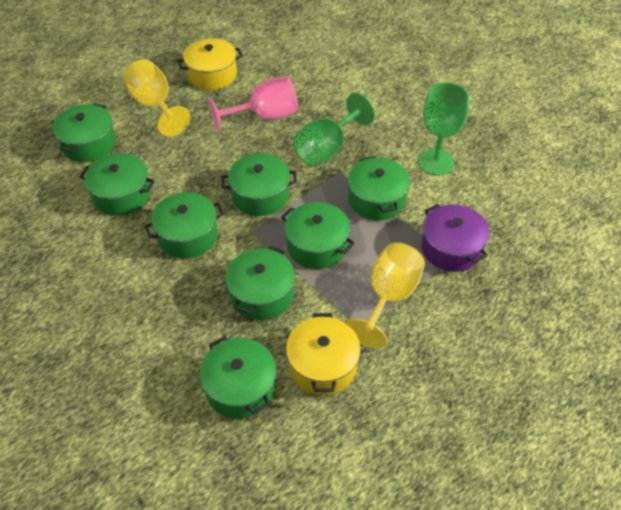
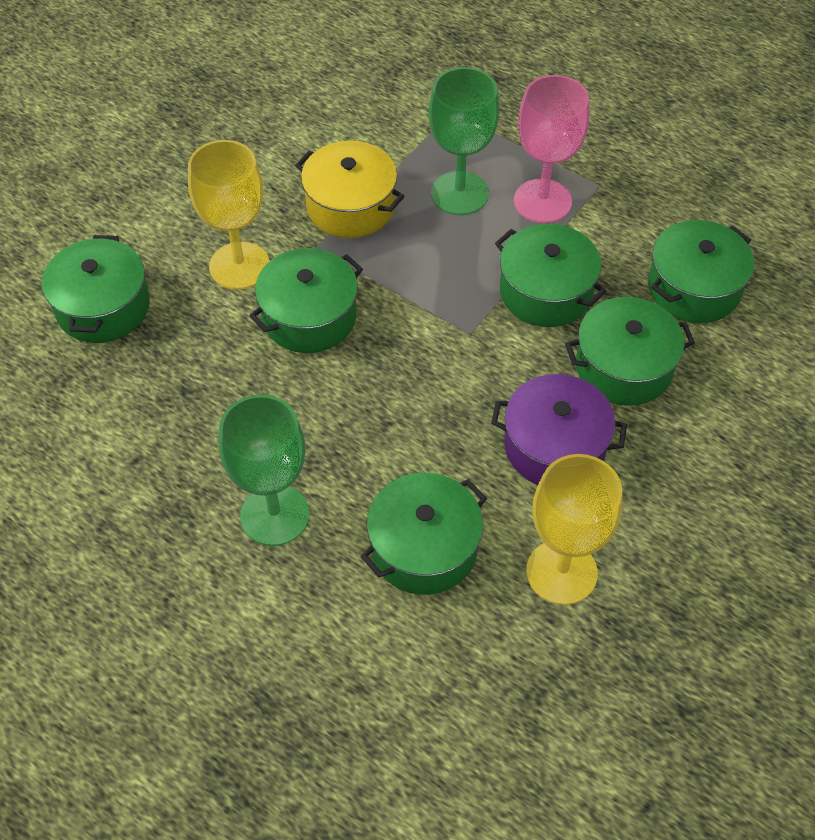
green pot: 8 -> 6
yellow pot: 2 -> 1

